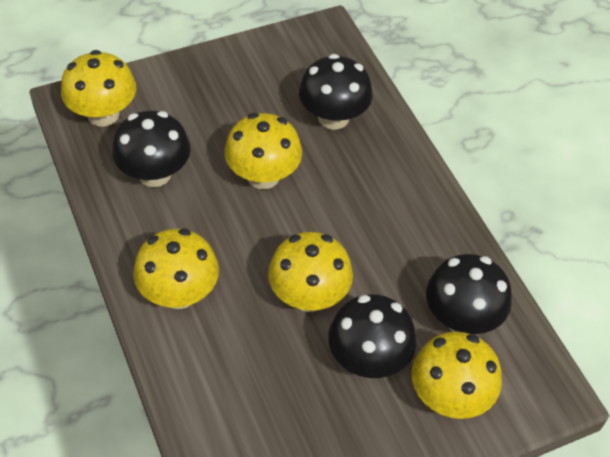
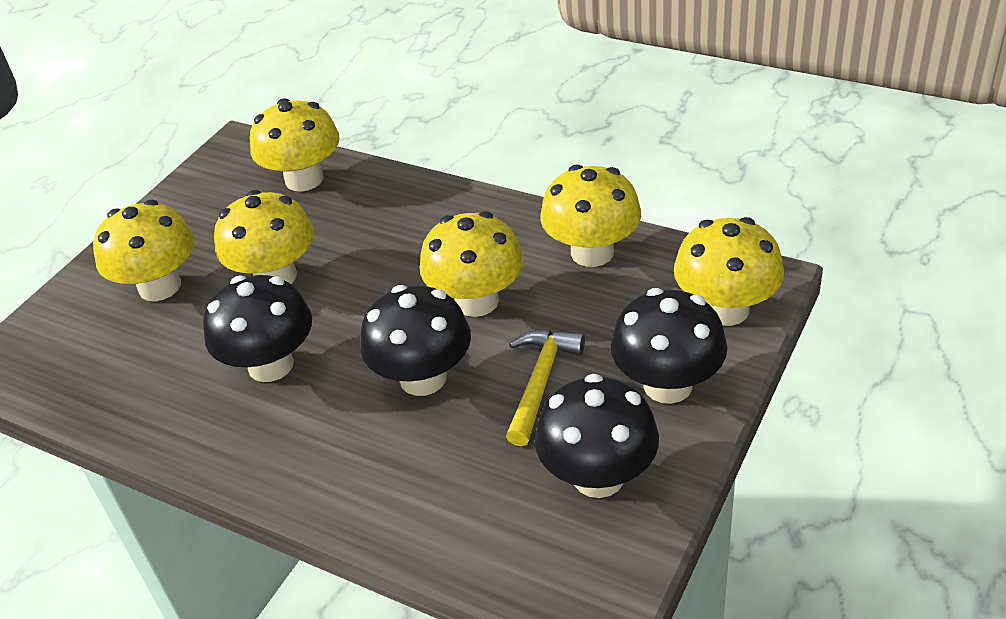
yellow hammer: 0 -> 1
yellow mushroom: 5 -> 6

